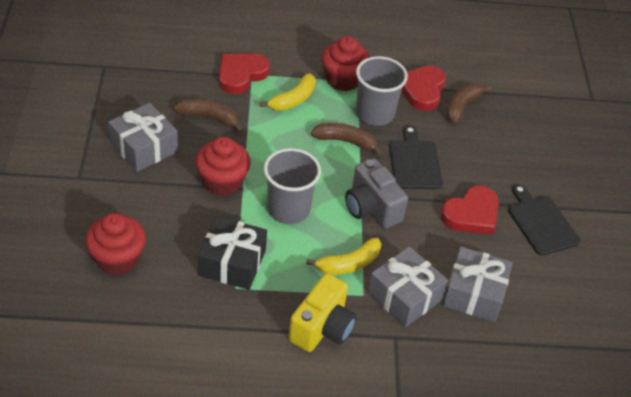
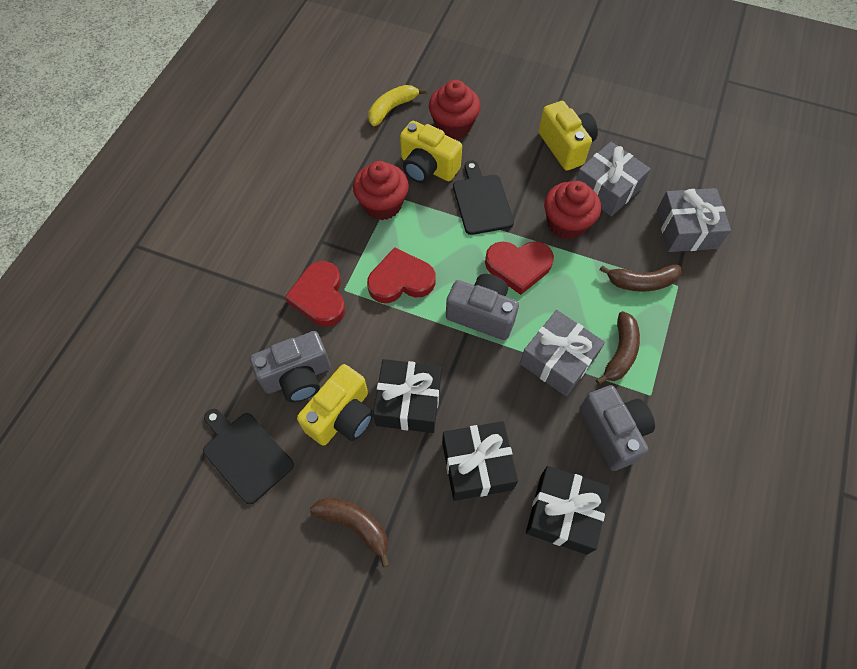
black gift: 1 -> 3
grey camera: 1 -> 3
grey cup: 2 -> 0
yellow banana: 2 -> 1
yellow camera: 1 -> 3

